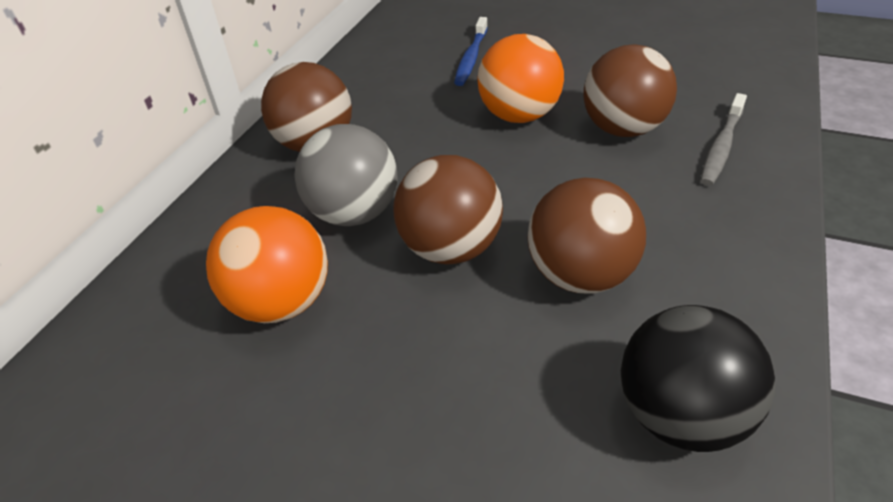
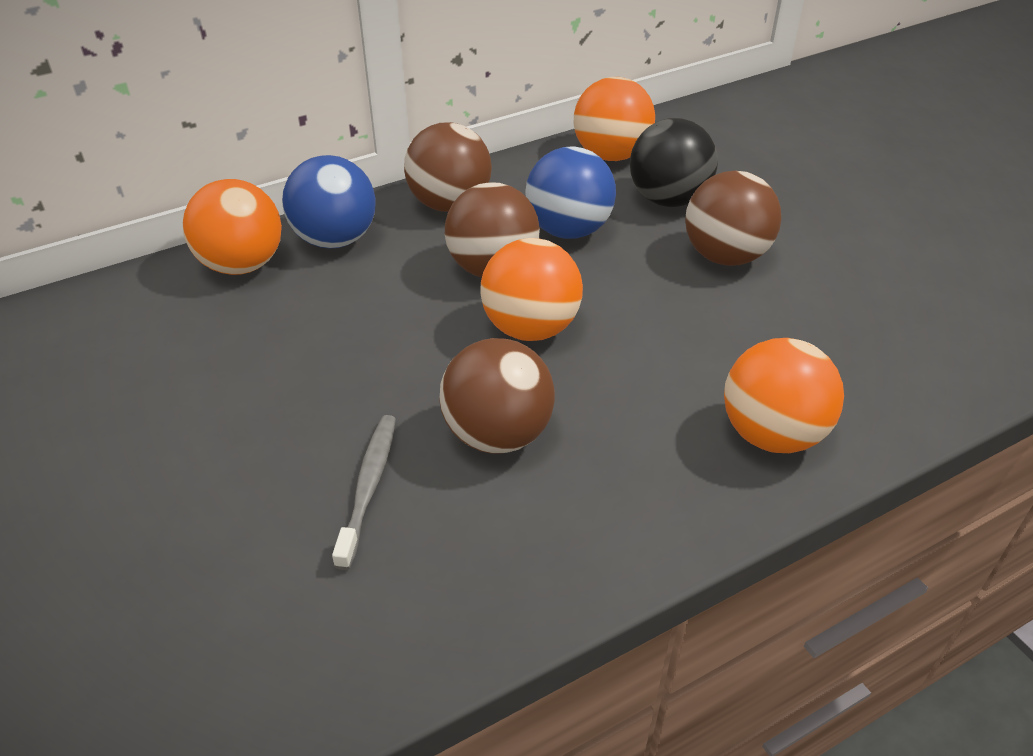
blue ball: 0 -> 2
blue toothbrush: 1 -> 0
grey ball: 1 -> 0
orange ball: 2 -> 4

